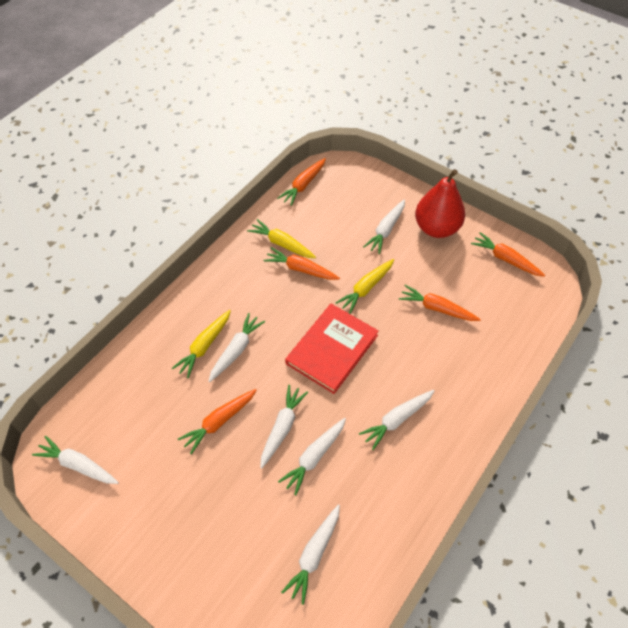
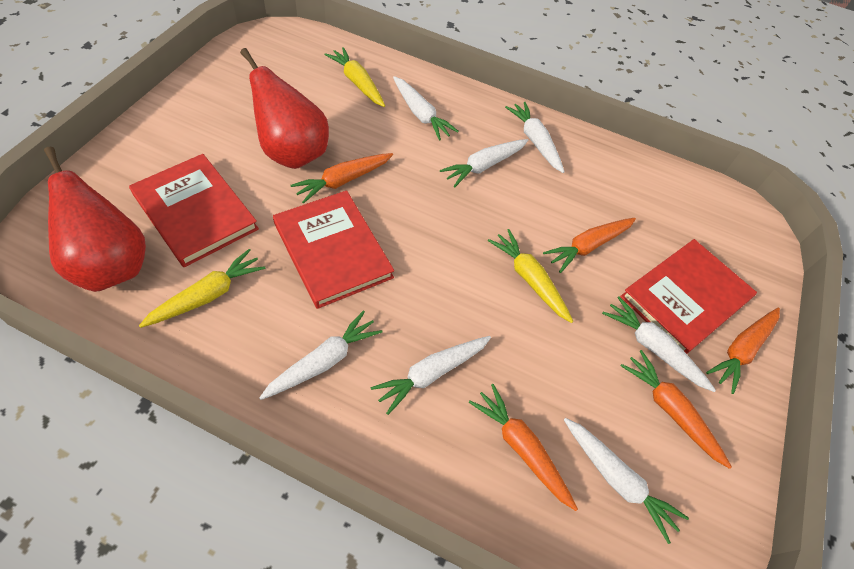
red book: 1 -> 3
red pear: 1 -> 2

